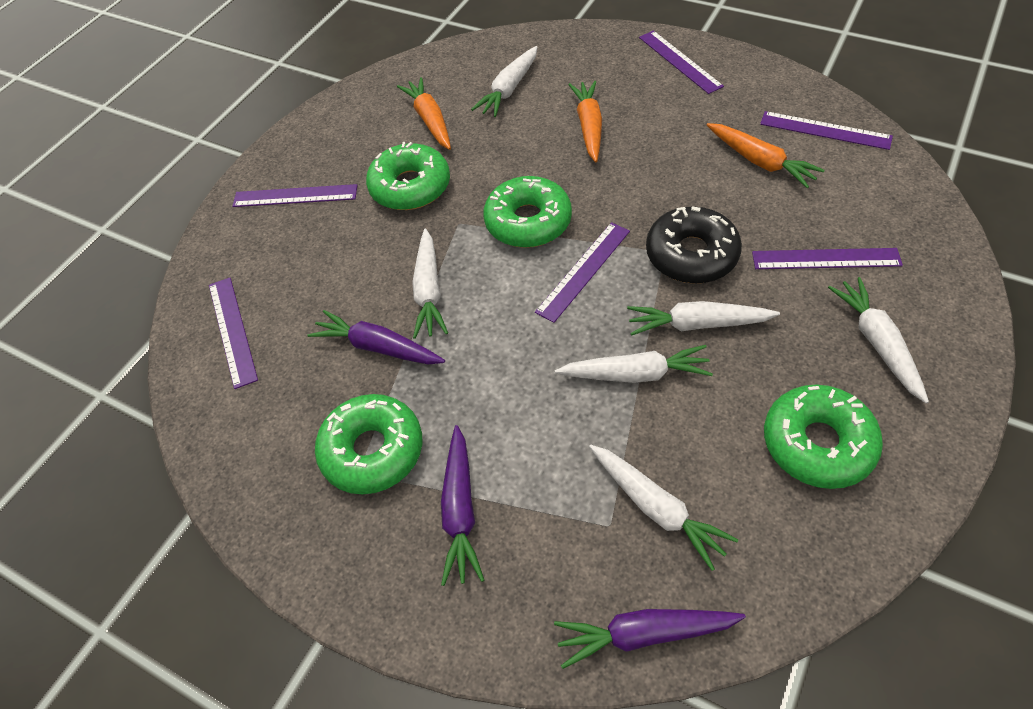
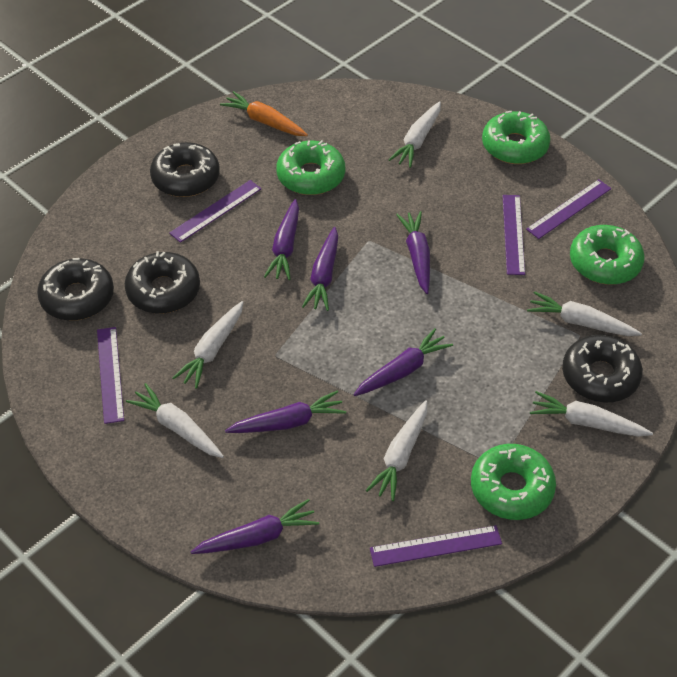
black donut: 1 -> 4
orange carrot: 3 -> 1
purple carrot: 3 -> 6
purple ruler: 6 -> 5

